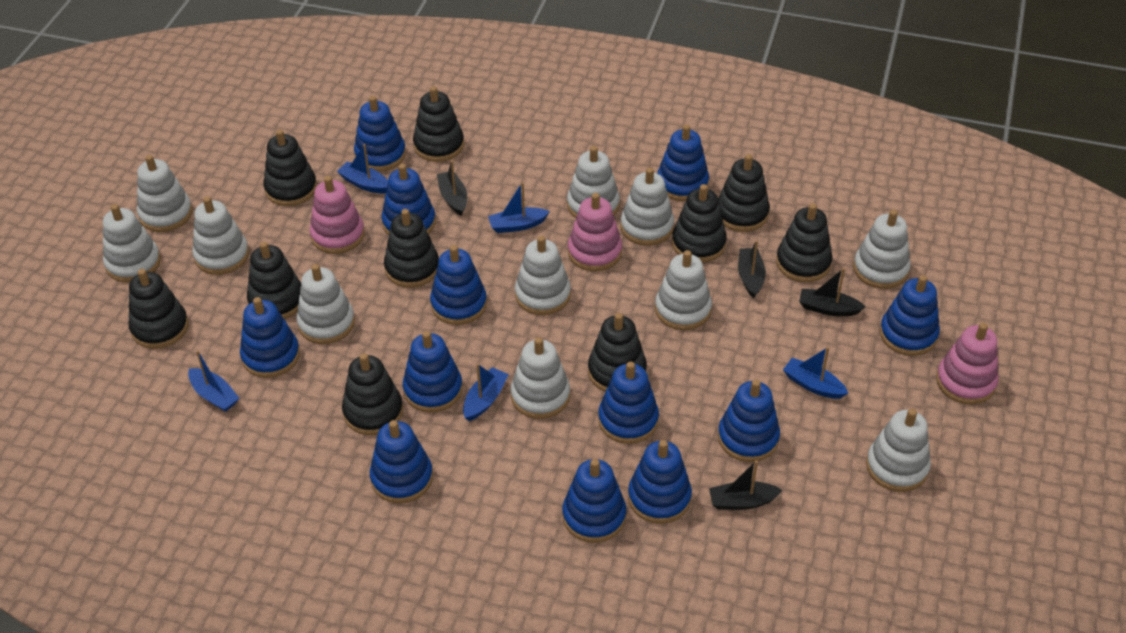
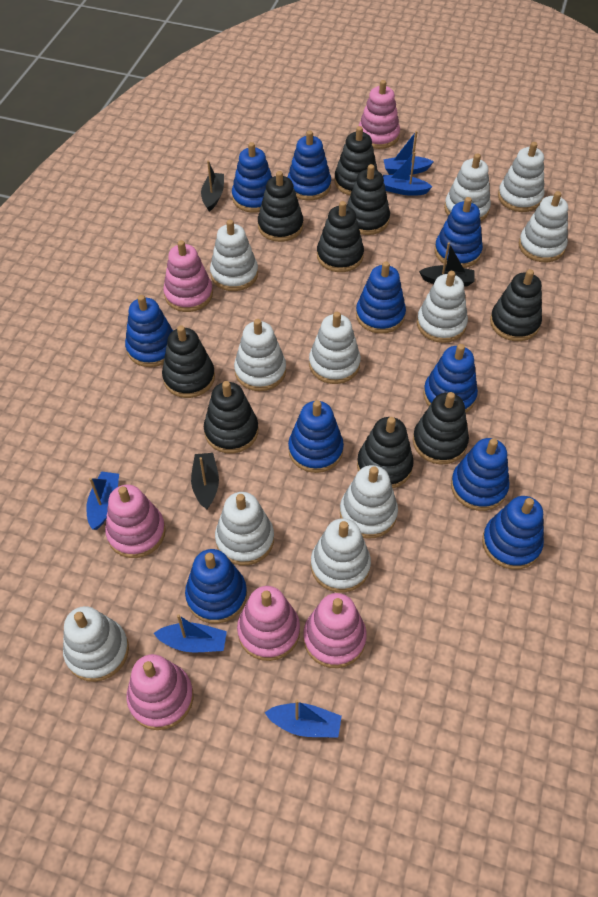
black boat: 4 -> 3
black stacking toy: 10 -> 9
blue stacking toy: 12 -> 10
pink stacking toy: 3 -> 6

